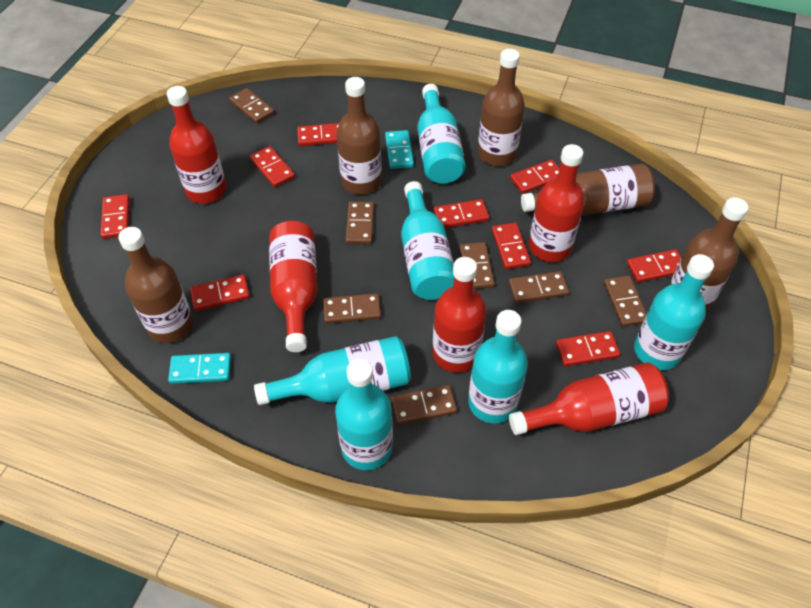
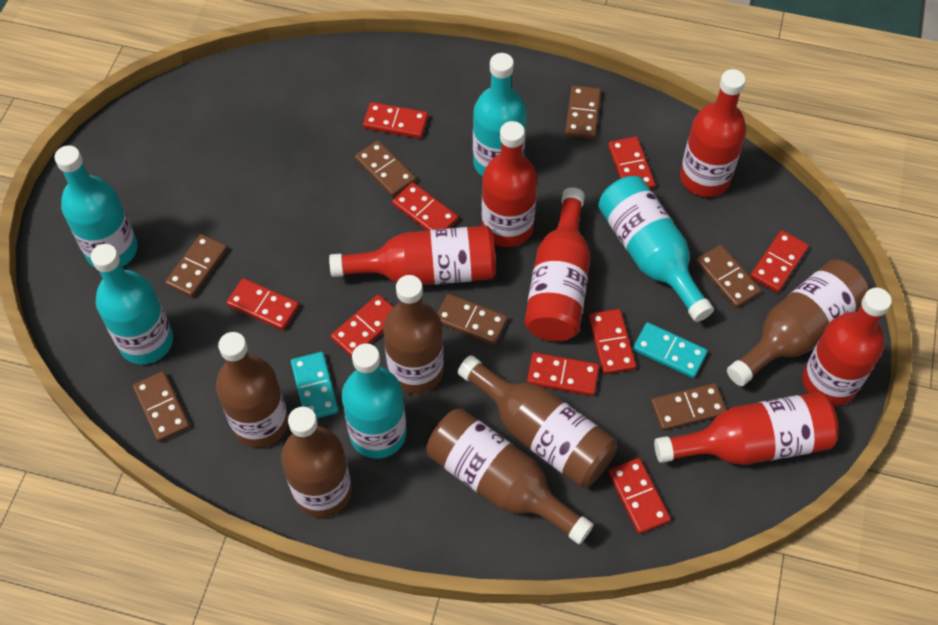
brown bottle: 5 -> 6
red bottle: 5 -> 6
turquoise bottle: 6 -> 5

